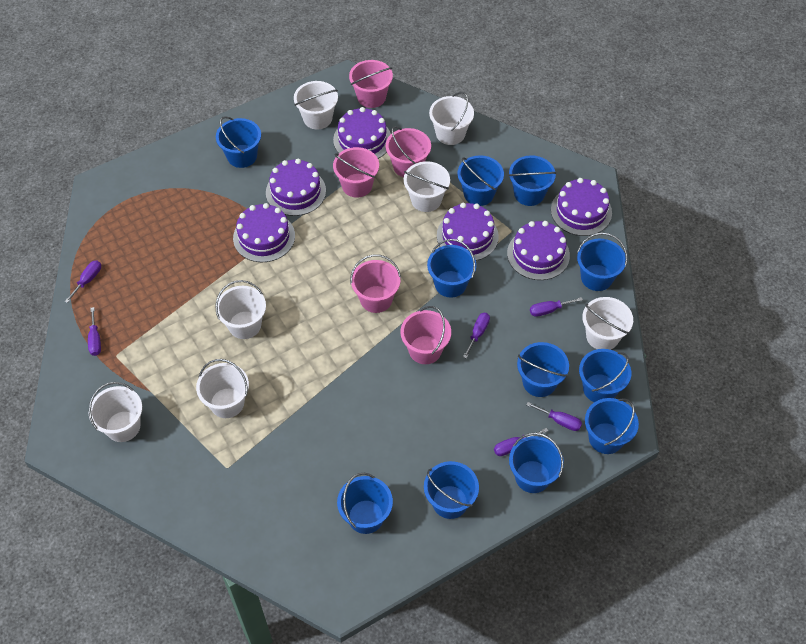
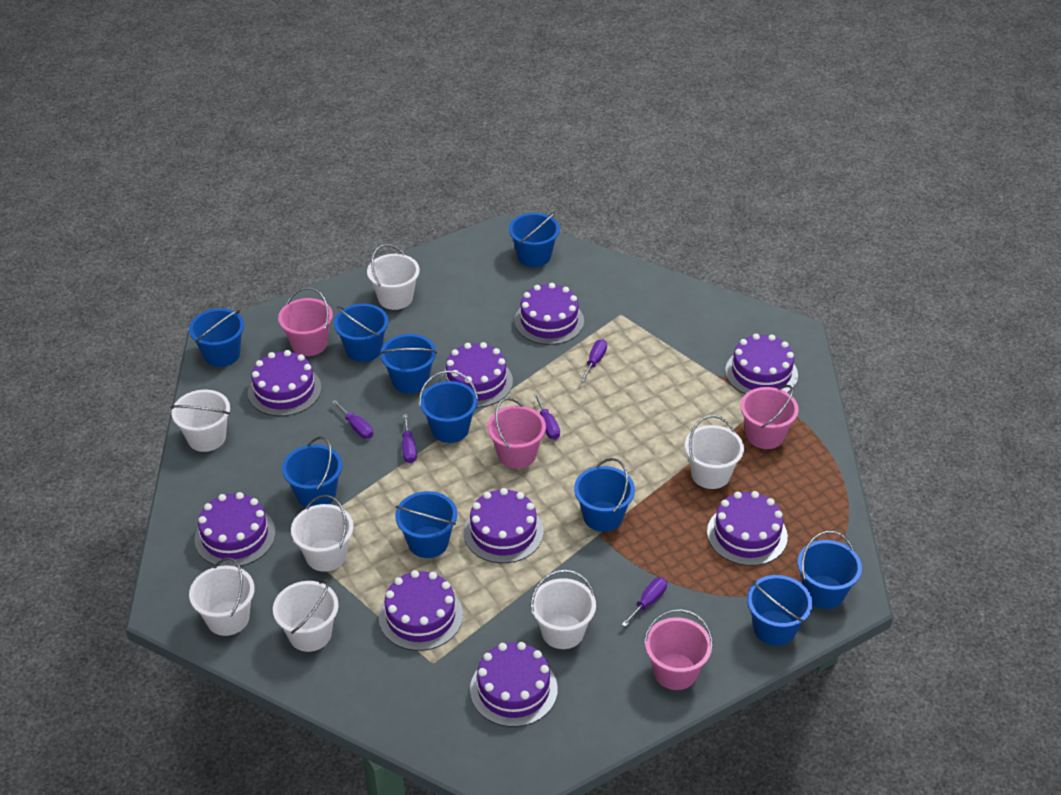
blue bucket: 11 -> 10
pink bucket: 5 -> 4
purple cake: 6 -> 9
purple screwdriver: 6 -> 5

